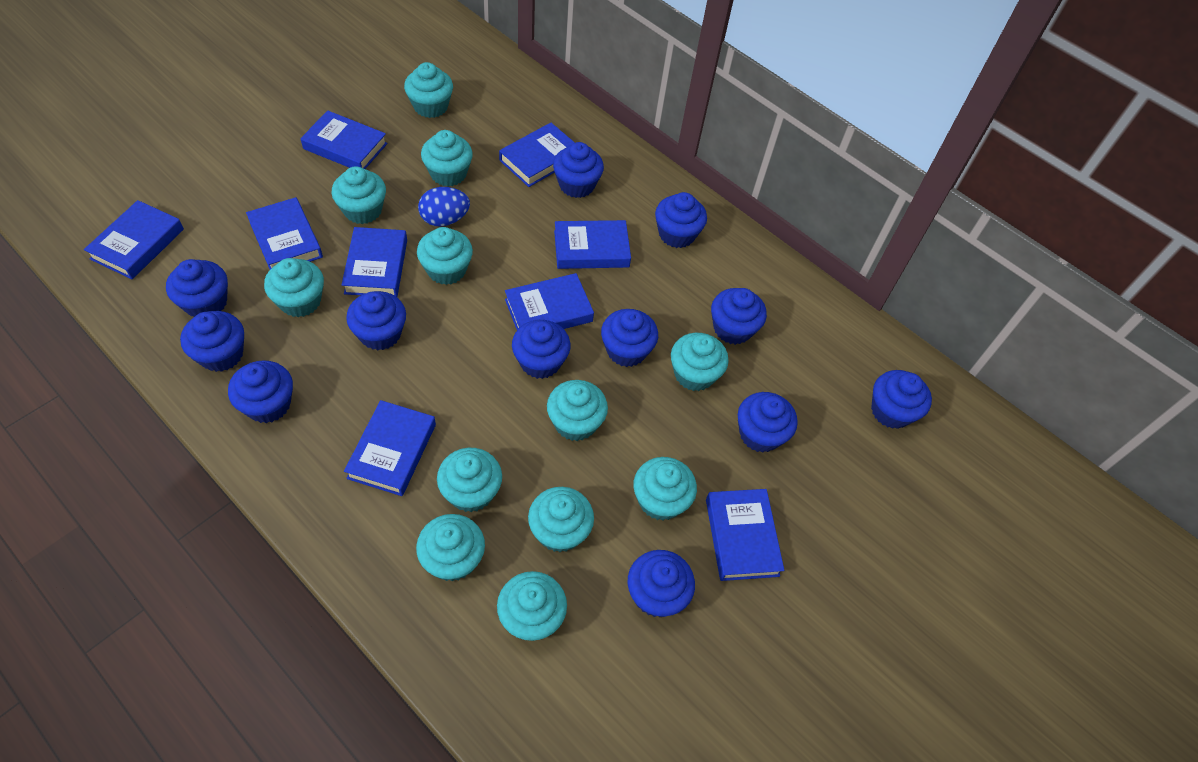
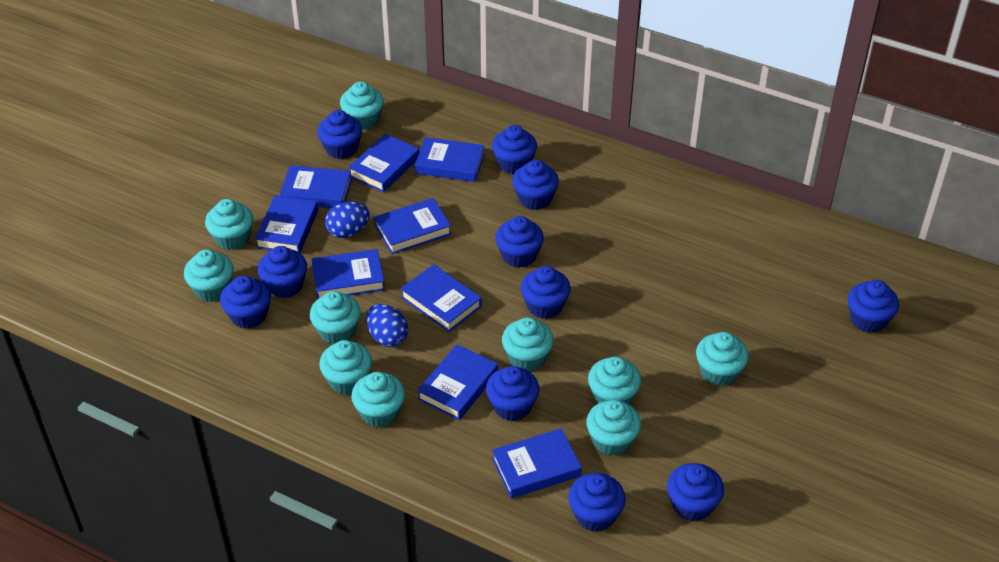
blue cupcake: 12 -> 11
blue egg: 1 -> 2
turquoise cupcake: 12 -> 10

